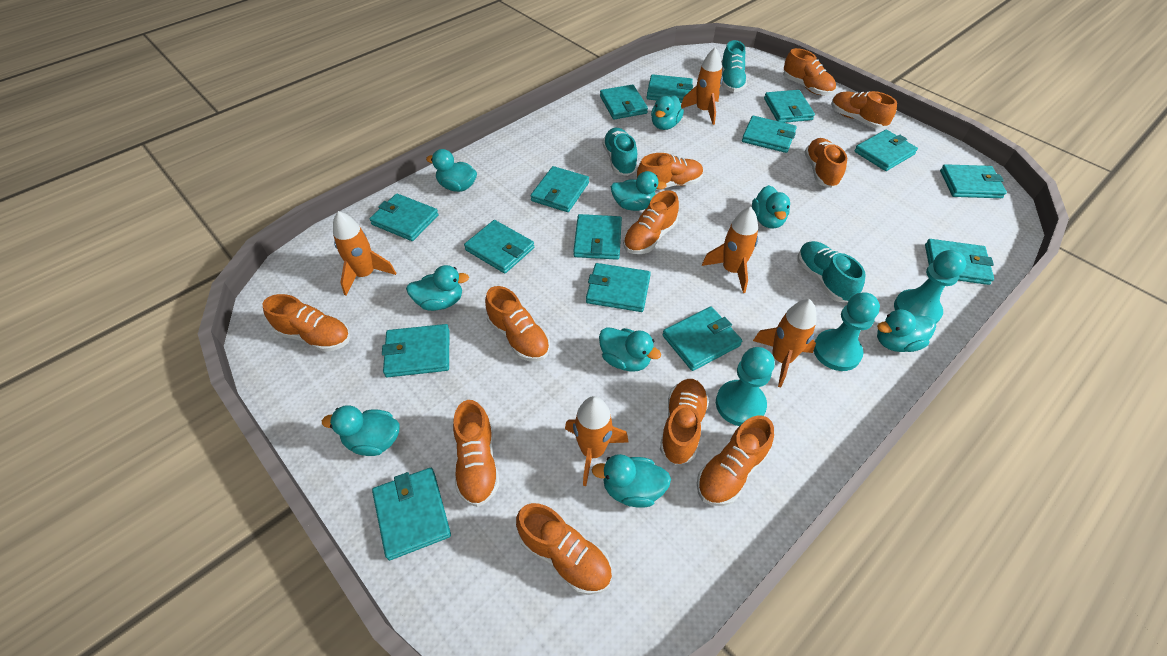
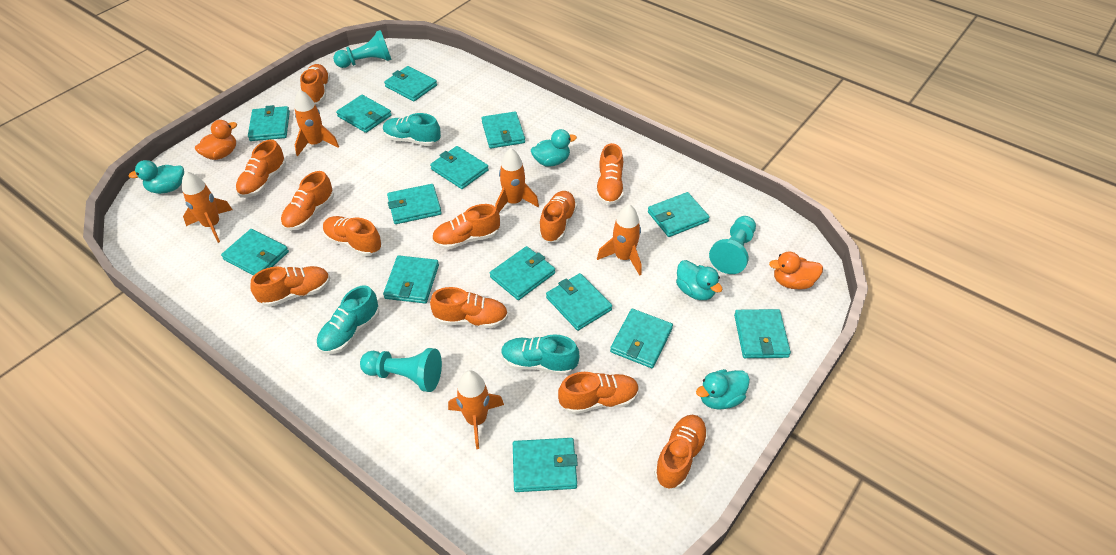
orange duck: 0 -> 2
turquoise duck: 9 -> 4
turquoise wallet: 15 -> 14

